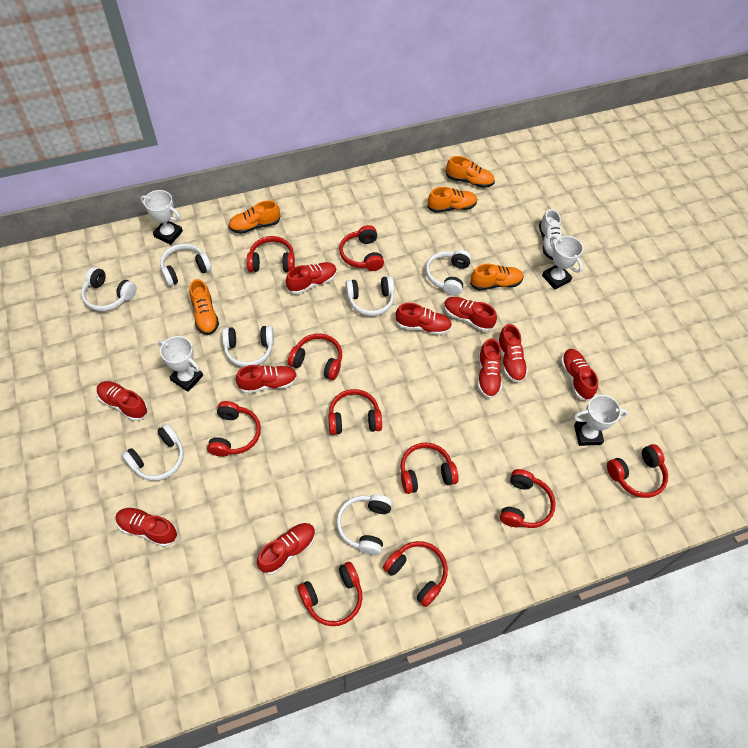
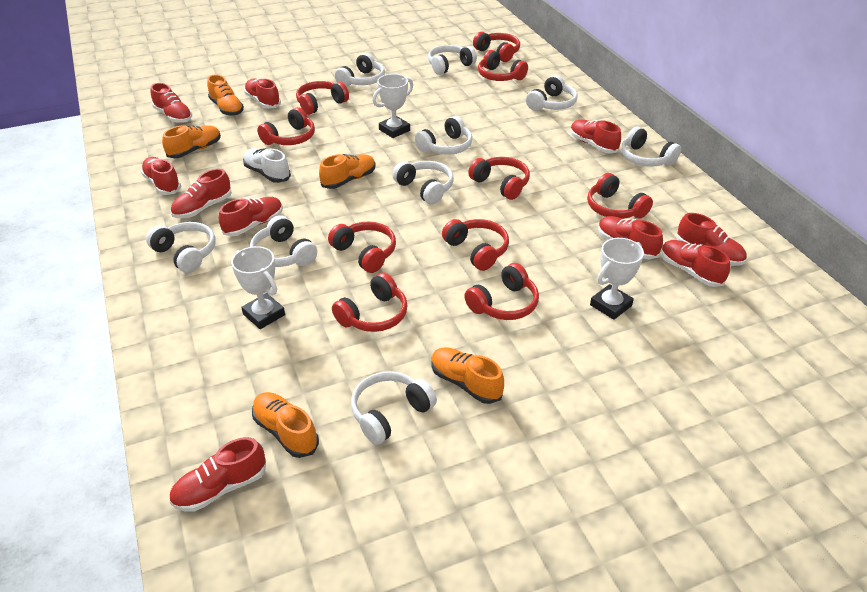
white headphones: 7 -> 9
white trophy: 4 -> 3

